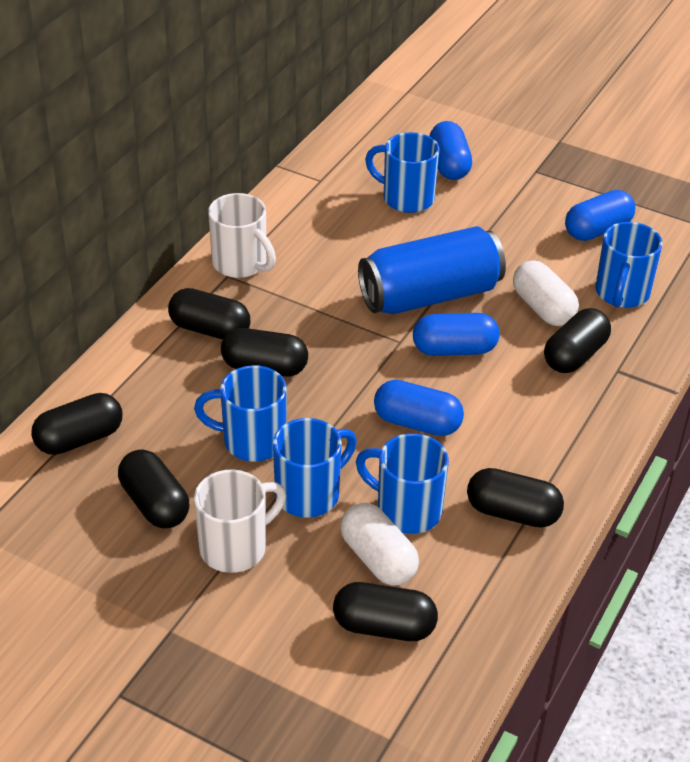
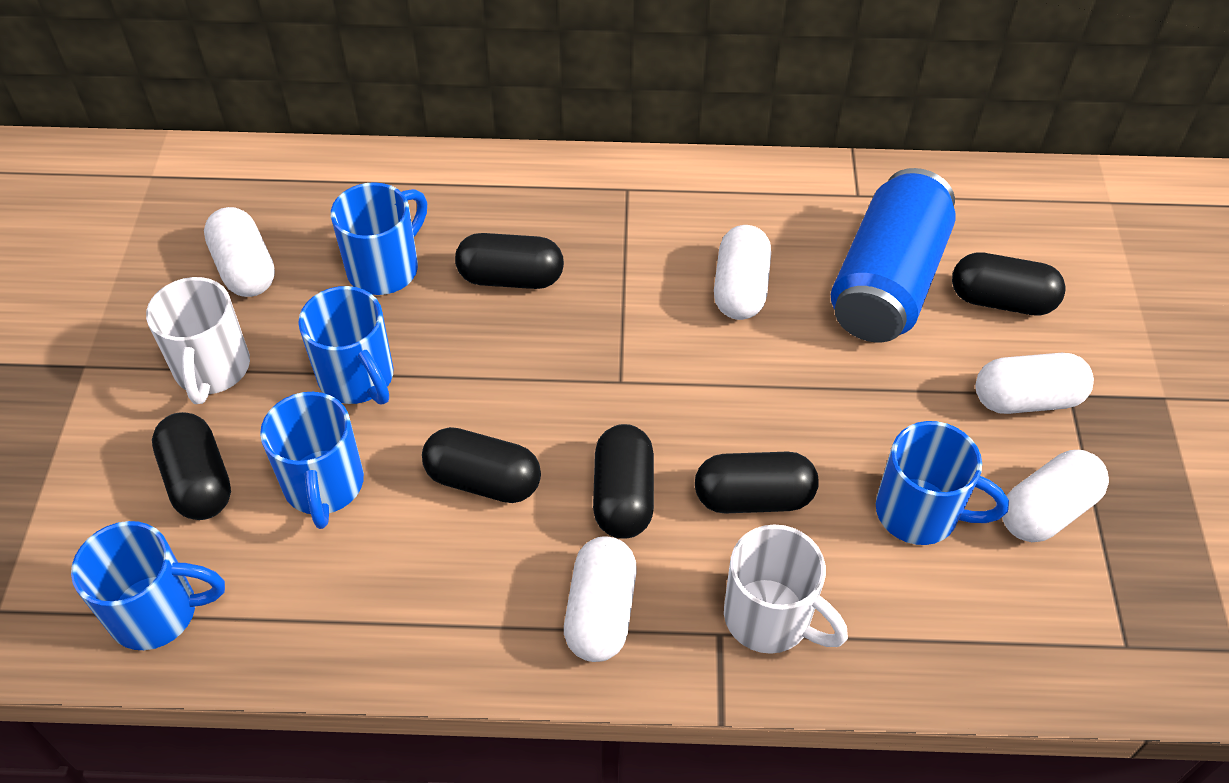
black capsule: 7 -> 6
blue capsule: 4 -> 0
white capsule: 2 -> 5

